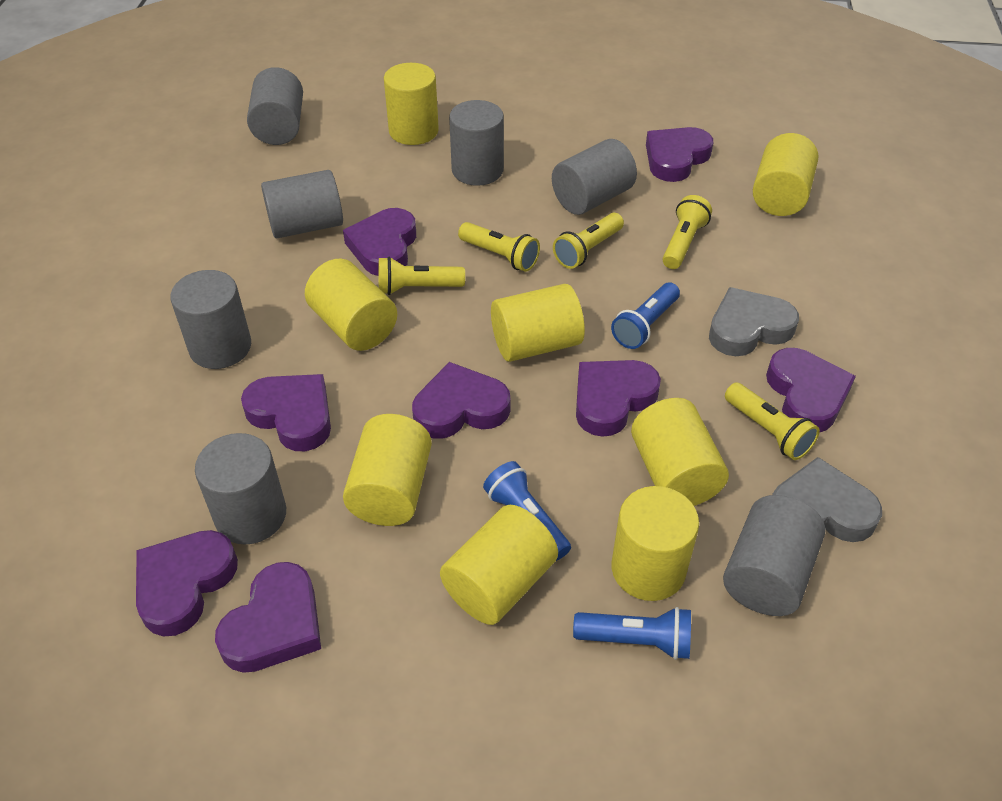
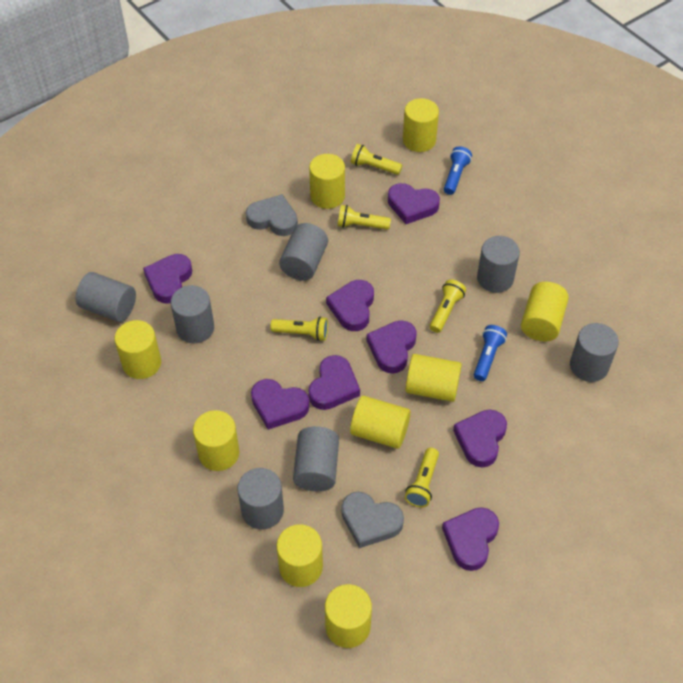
blue flashlight: 3 -> 2
yellow cylinder: 8 -> 9

